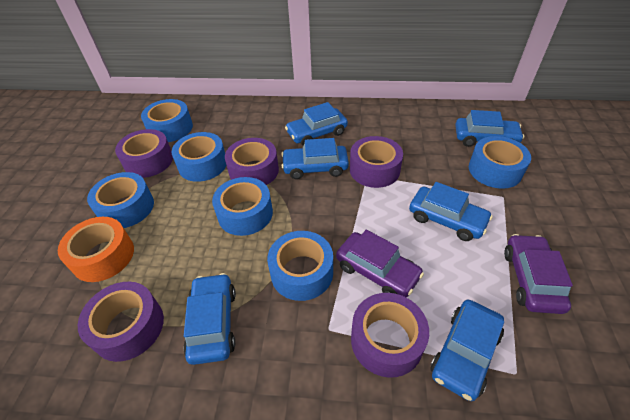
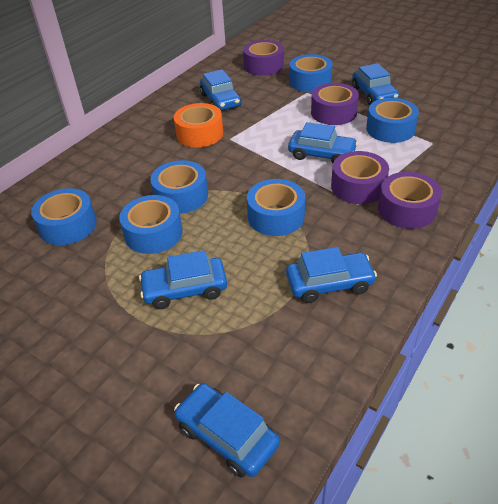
purple car: 2 -> 0
purple tape: 5 -> 4

